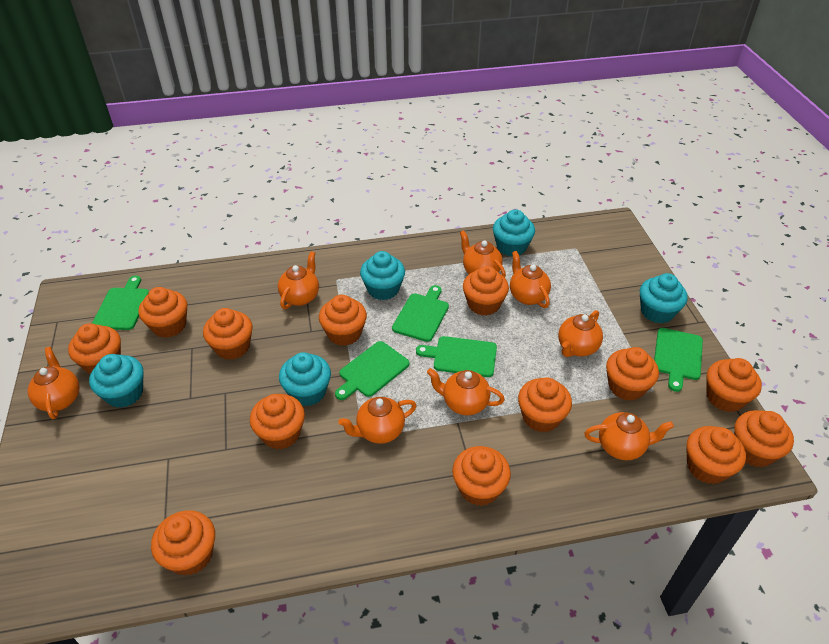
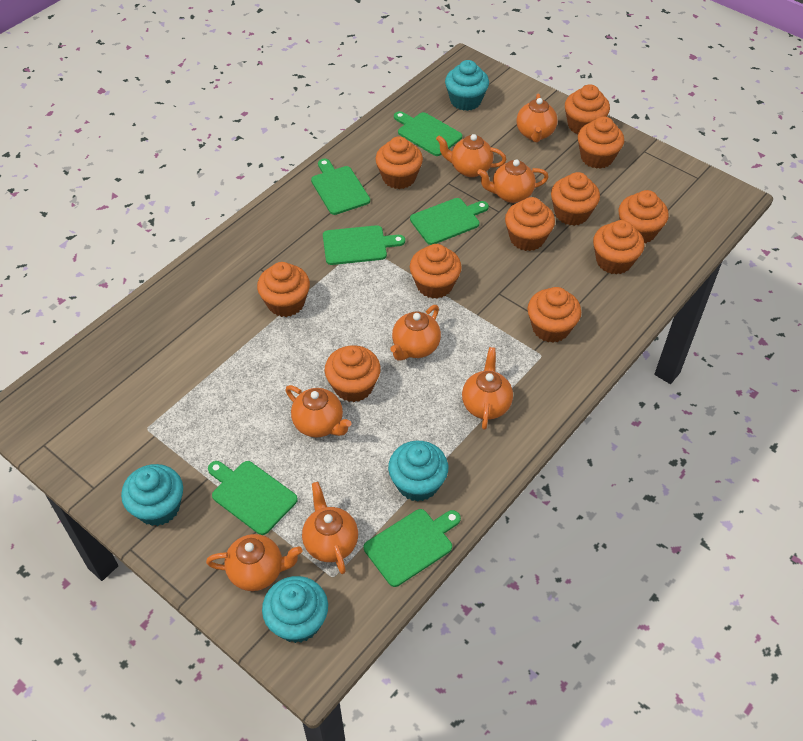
green cutting board: 5 -> 6
orange cupcake: 13 -> 11
turquoise cupcake: 5 -> 4

